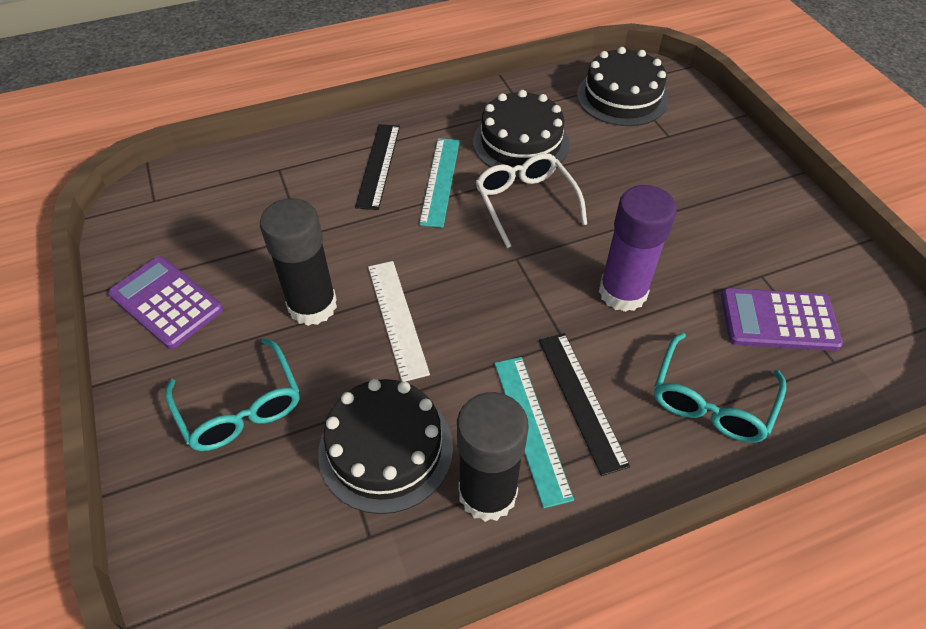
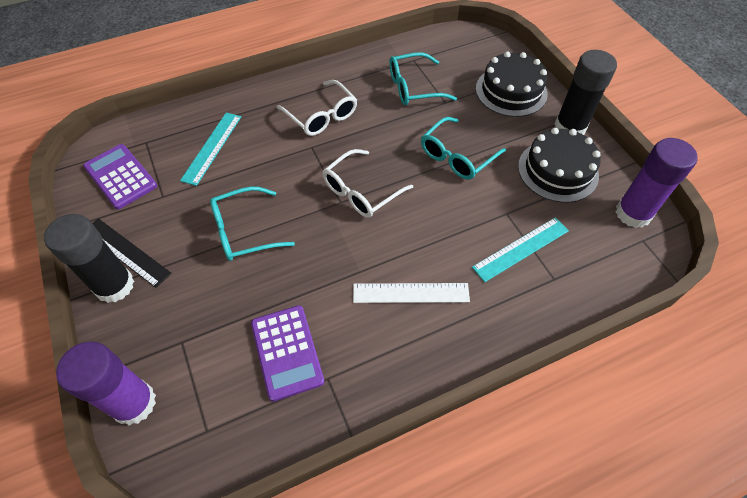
black cake: 3 -> 2
black ruler: 2 -> 1
purple glue stick: 1 -> 2
turquoise glasses: 2 -> 3
white glasses: 1 -> 2

